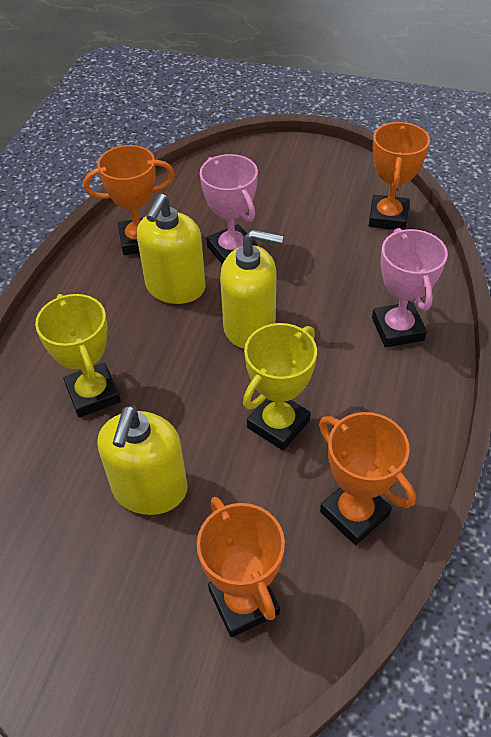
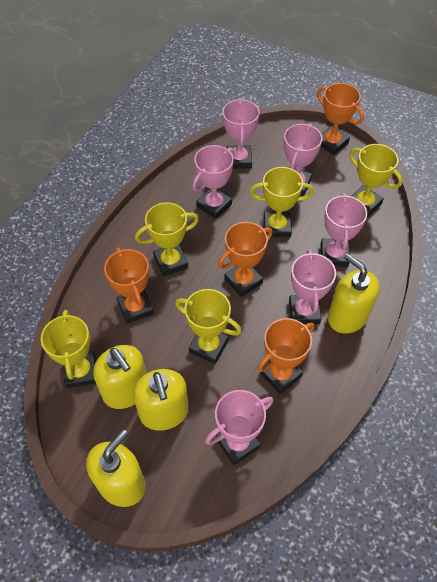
pink trophy: 2 -> 6
yellow soap dispenser: 3 -> 4
yellow trophy: 2 -> 5

